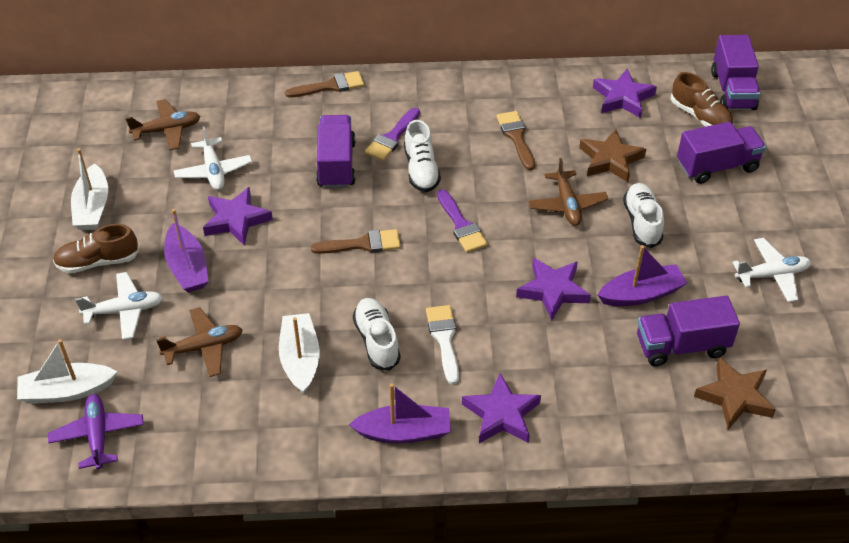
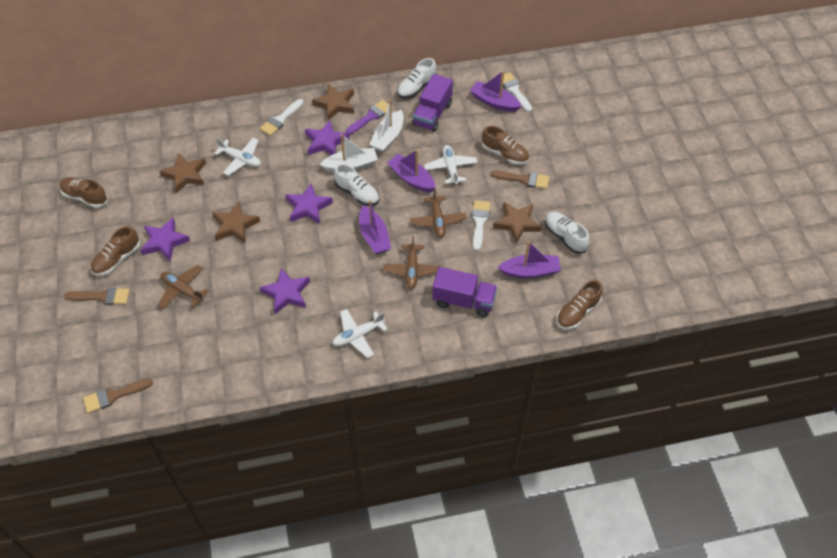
brown shoe: 2 -> 4
brown star: 2 -> 4
purple boat: 3 -> 4
purple brush: 2 -> 1
purple plane: 1 -> 0
purple truck: 4 -> 2
white boat: 3 -> 2
white brush: 1 -> 3

